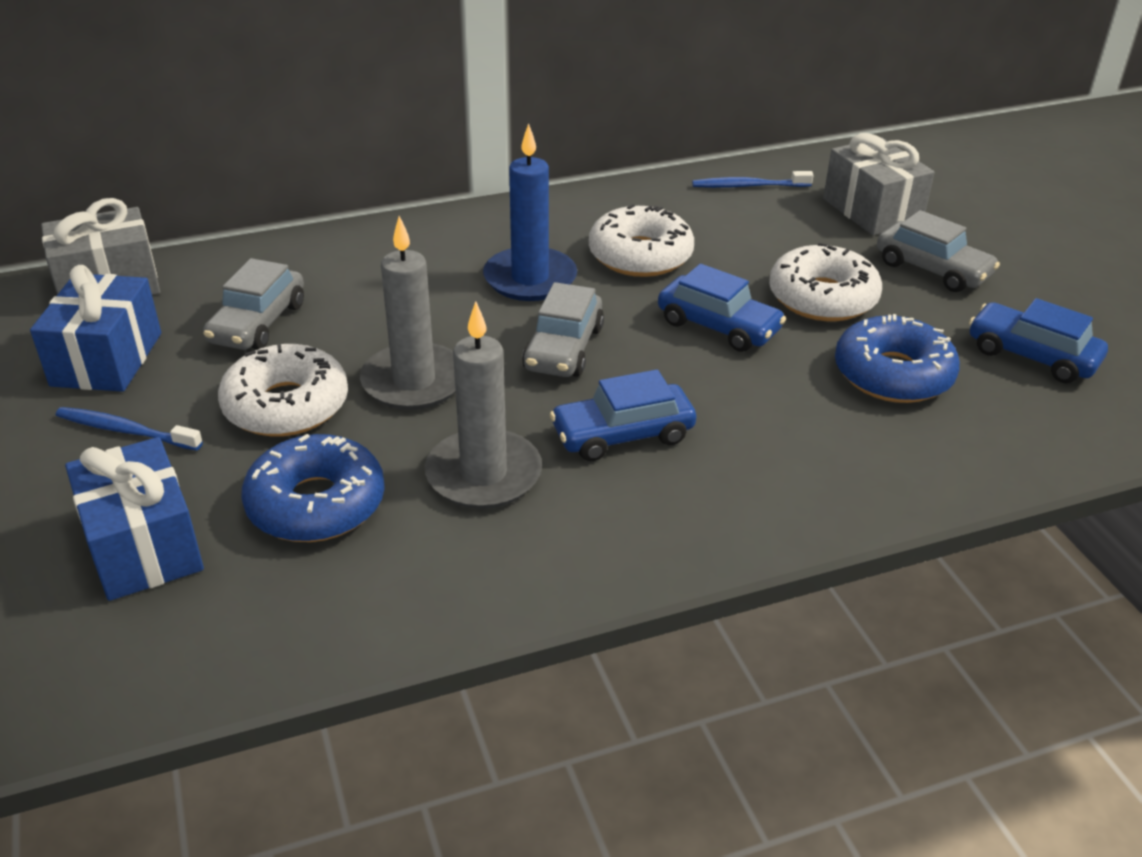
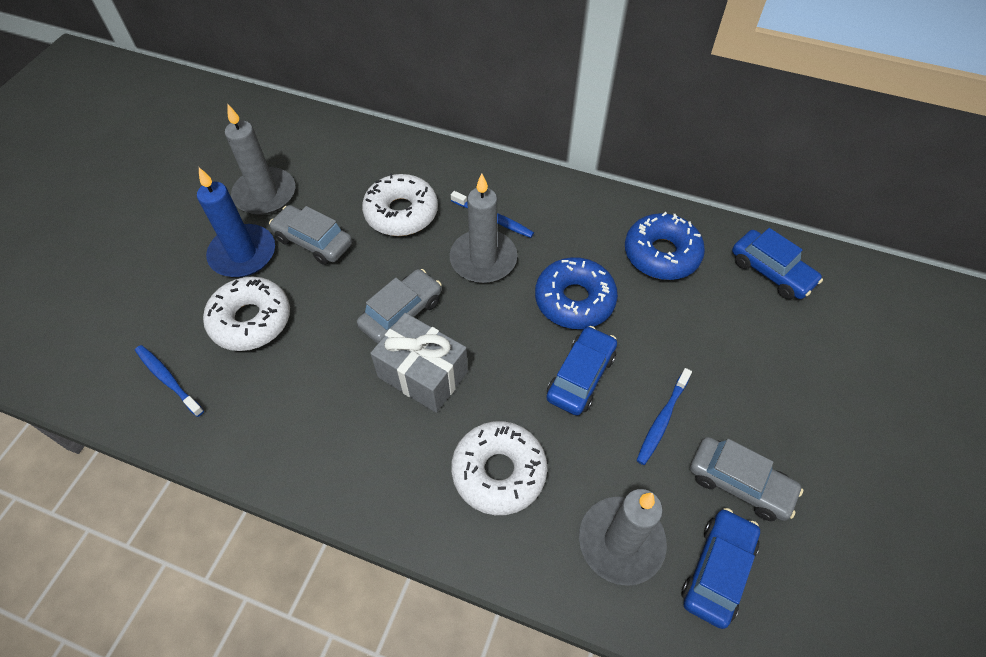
blue gift: 2 -> 0
blue toothbrush: 2 -> 3
grey candle: 2 -> 3
grey gift: 2 -> 1

